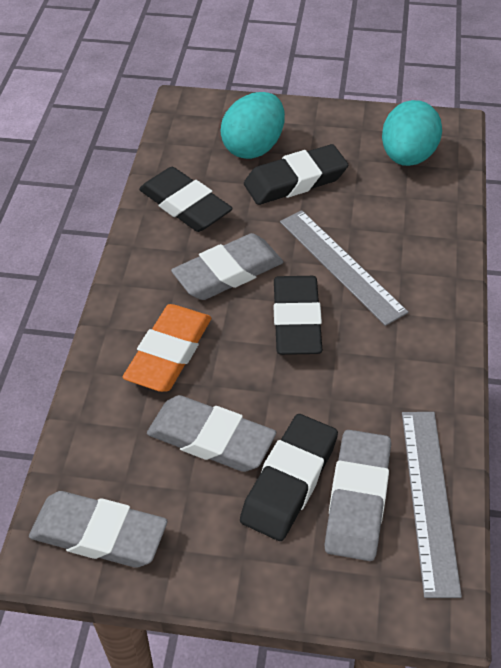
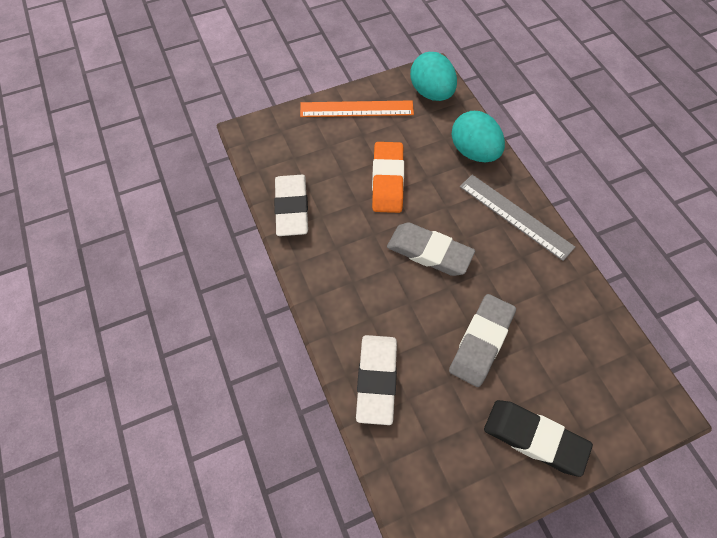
black eraser: 4 -> 1
grey eraser: 4 -> 2
grey ruler: 2 -> 1
orange ruler: 0 -> 1
white eraser: 0 -> 2

